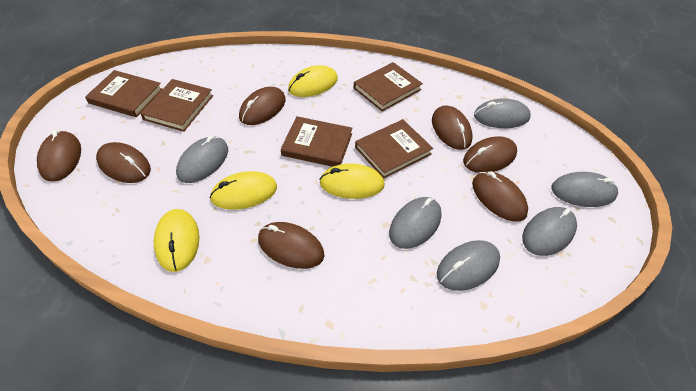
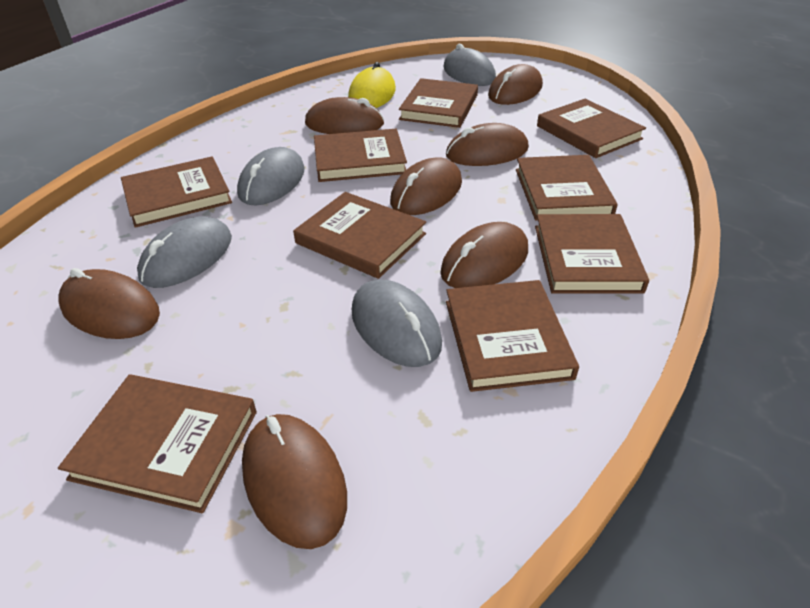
brown book: 5 -> 9
grey mouse: 6 -> 4
yellow mouse: 4 -> 1

